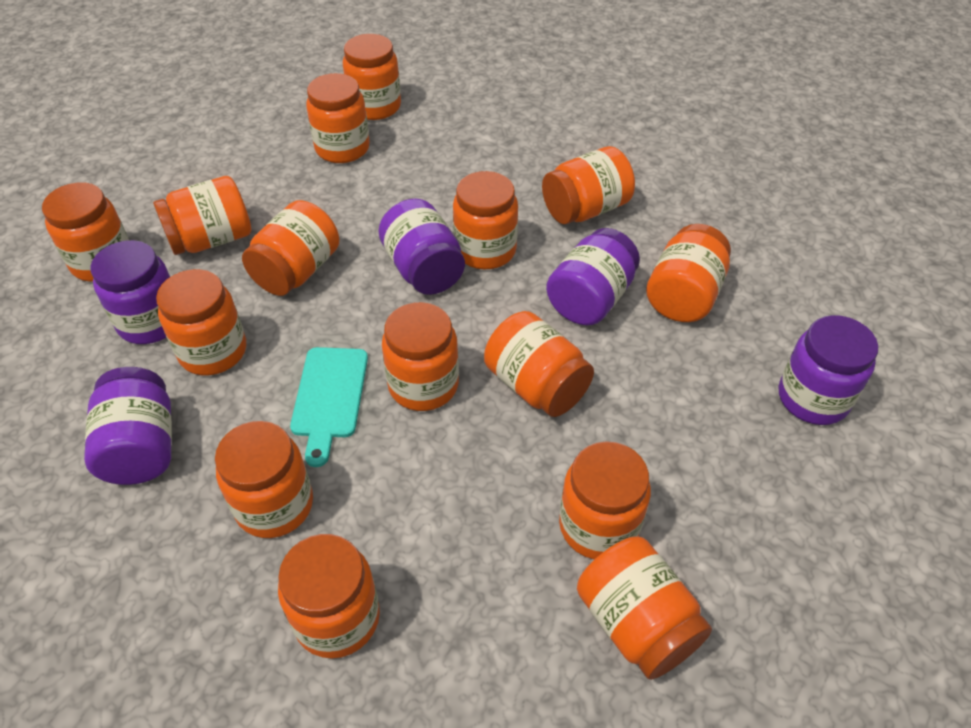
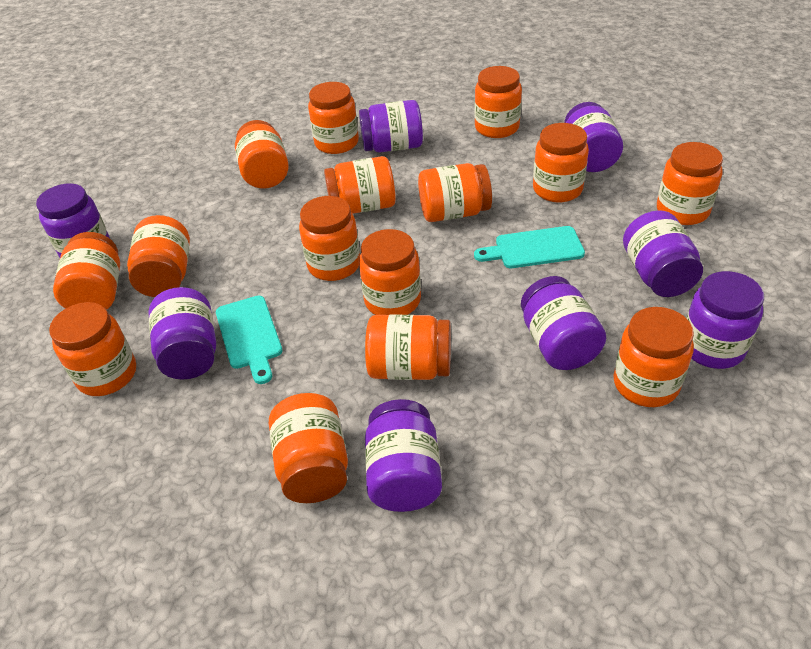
purple jar: 5 -> 8
turquoise cutting board: 1 -> 2

